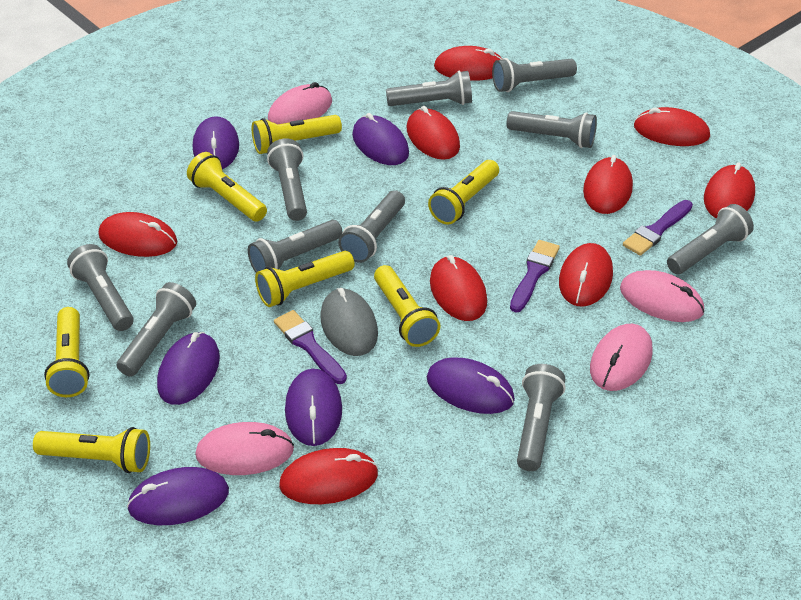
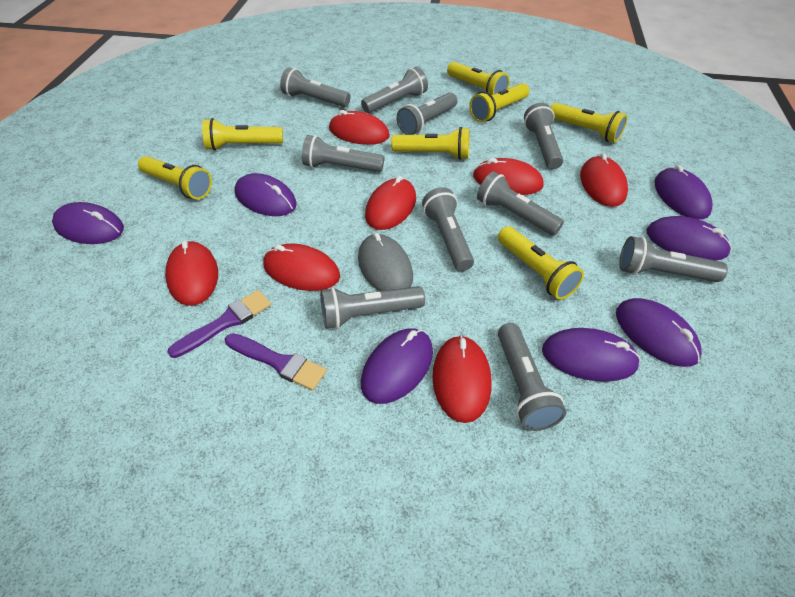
pink mouse: 4 -> 0
purple brush: 3 -> 2
purple mouse: 6 -> 7
red mouse: 9 -> 7

